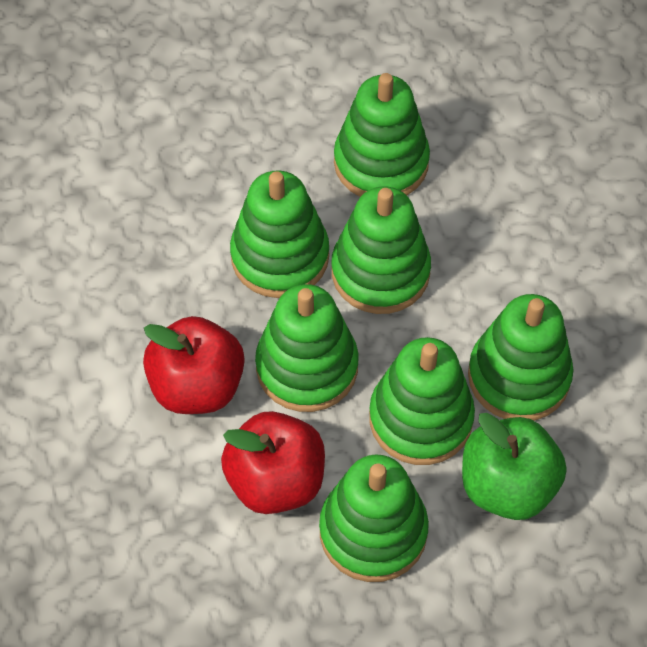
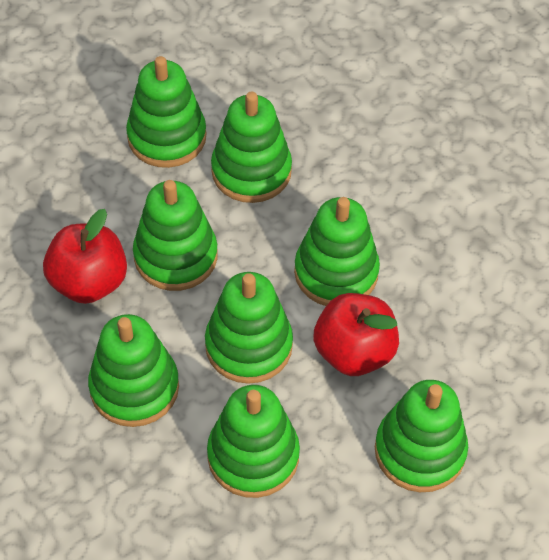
green apple: 1 -> 0
green stacking toy: 7 -> 8

